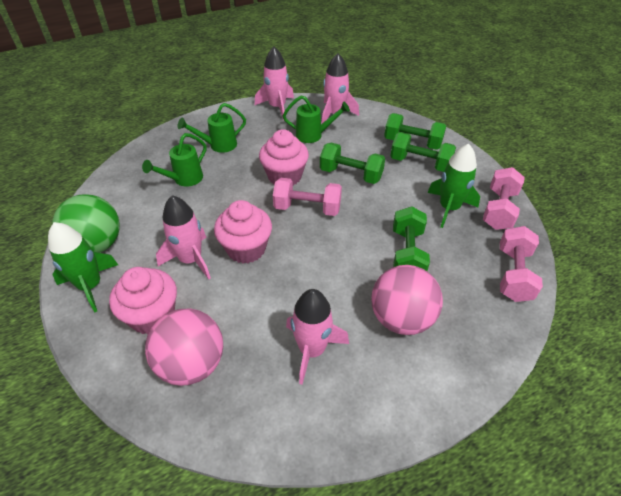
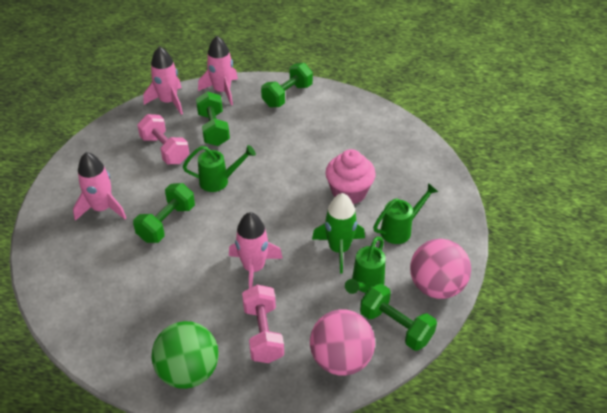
green rocket: 2 -> 1
pink cupcake: 3 -> 1
pink dumbbell: 3 -> 2

